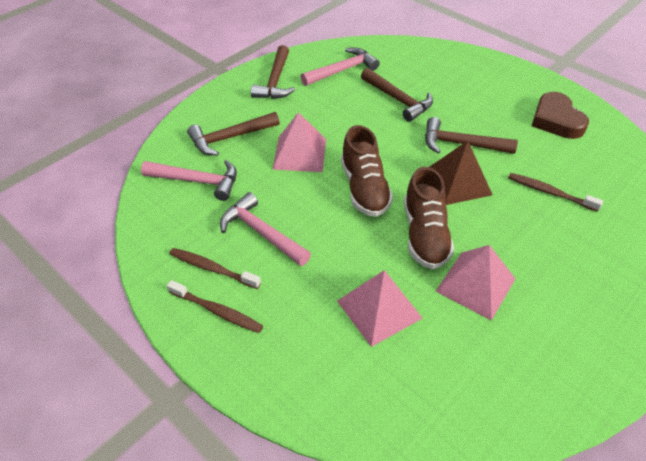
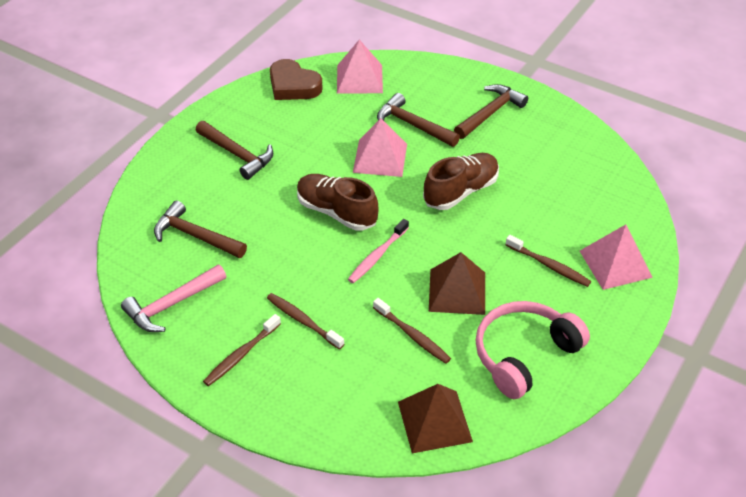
brown pyramid: 1 -> 2
brown toothbrush: 3 -> 4
pink hammer: 3 -> 1
pink headphones: 0 -> 1
pink toothbrush: 0 -> 1

